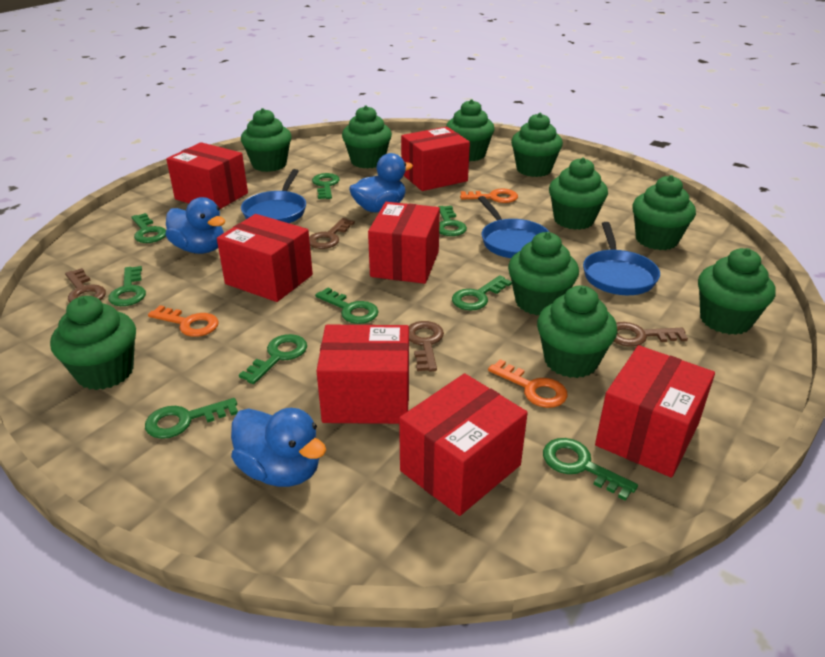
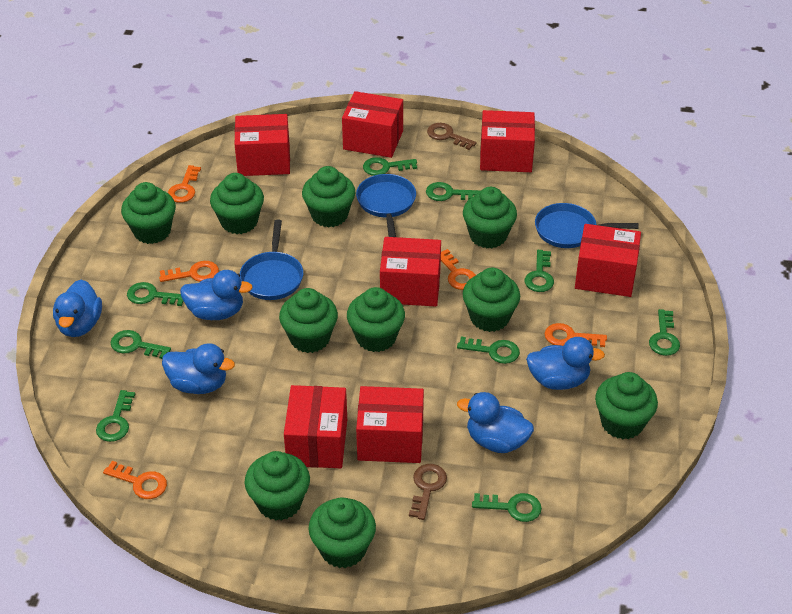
blue duck: 3 -> 5
brown key: 4 -> 2
orange key: 3 -> 5

